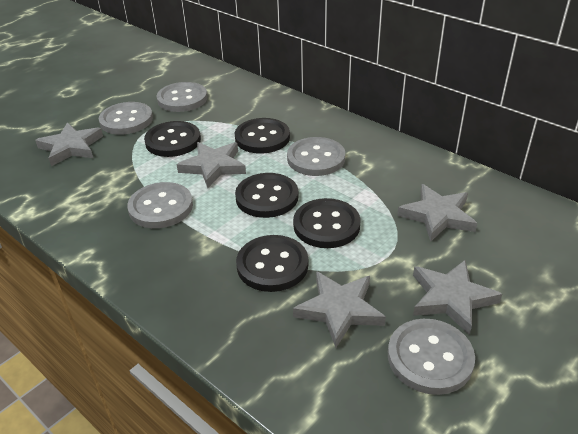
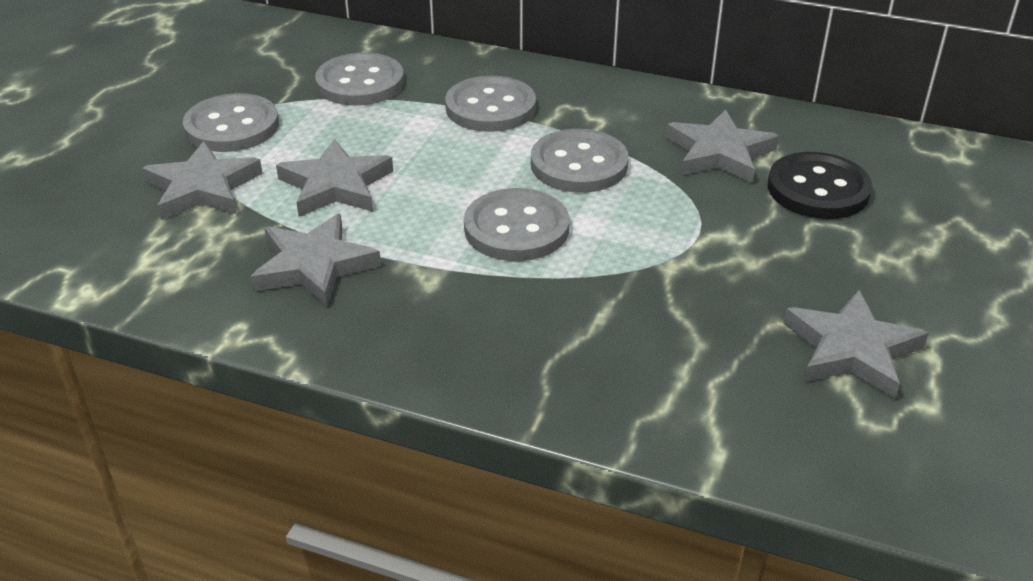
black button: 5 -> 1

